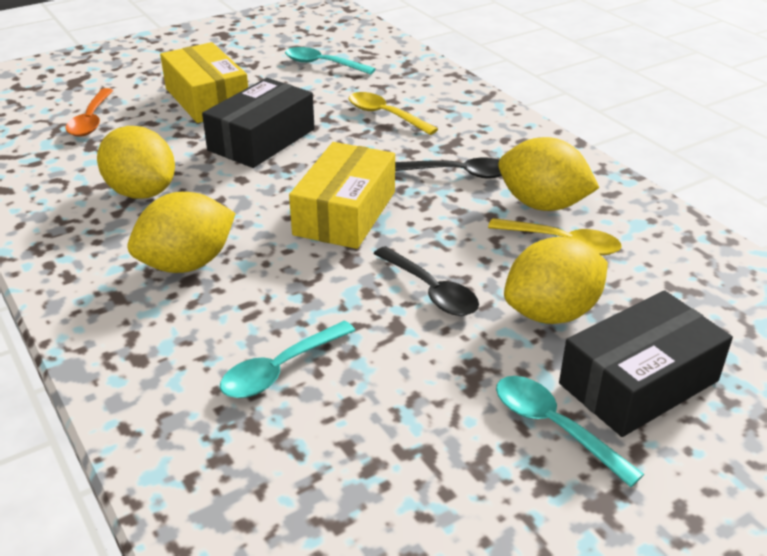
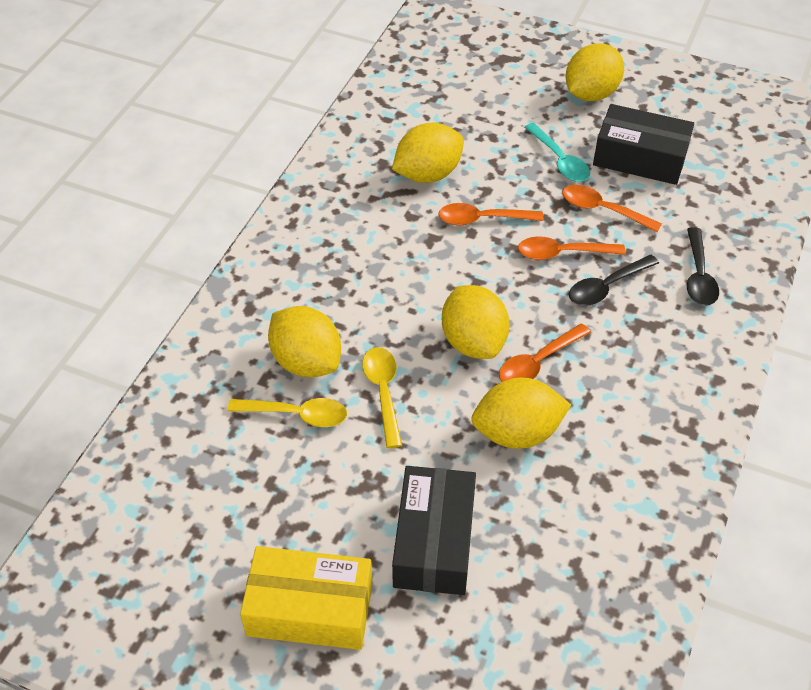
orange spoon: 1 -> 4
turquoise spoon: 3 -> 1
yellow box: 2 -> 1
yellow lemon: 4 -> 5

